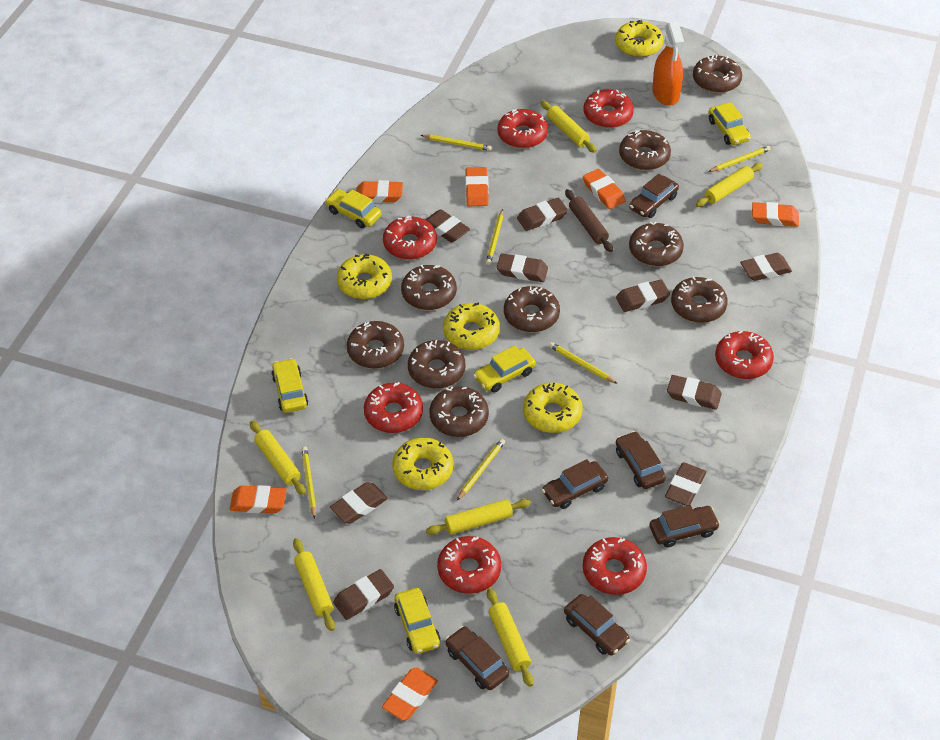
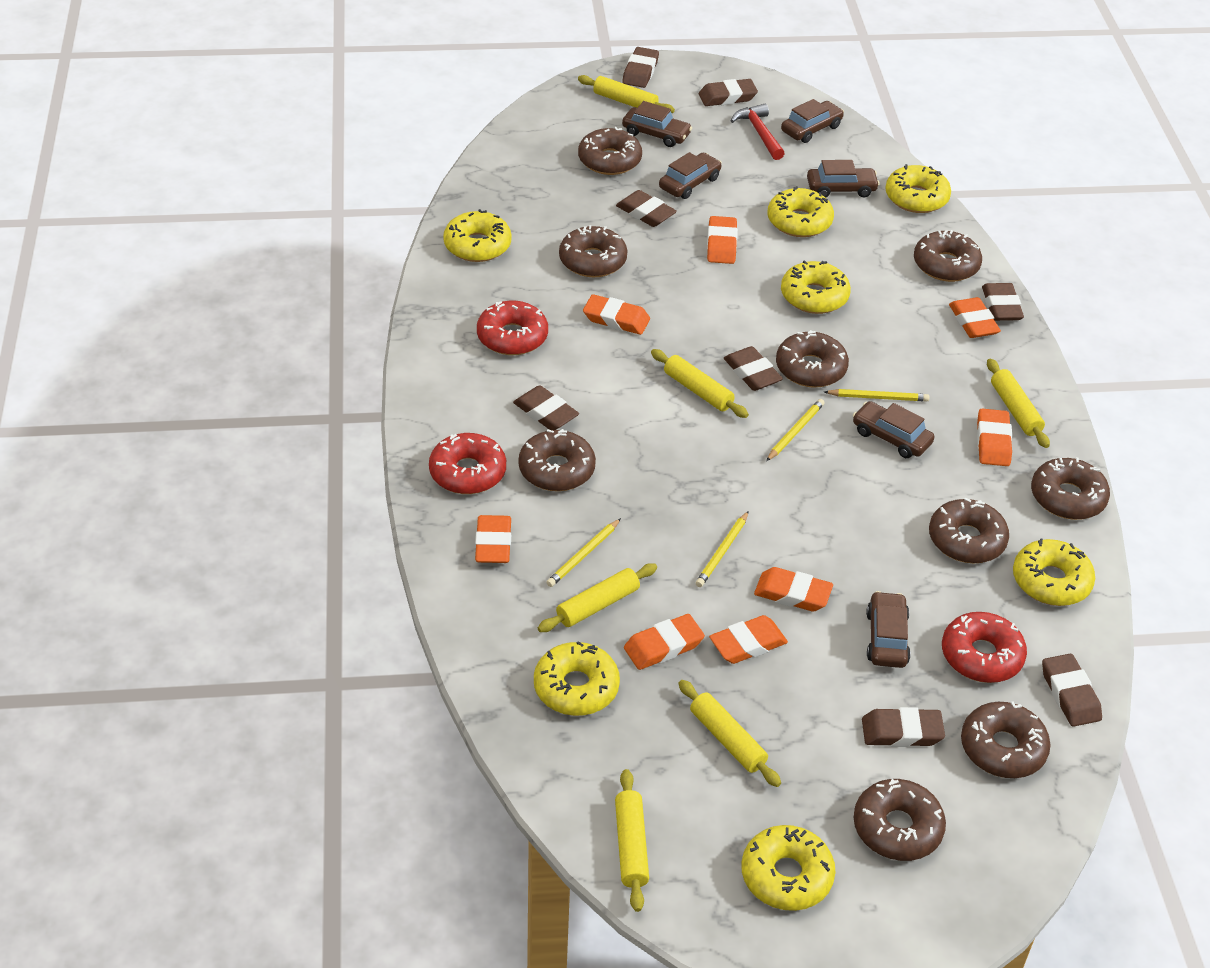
brown eraser: 9 -> 8
brown rolling pin: 1 -> 0
orange eraser: 6 -> 8
orange spray bottle: 1 -> 0
red donut: 7 -> 3
red hammer: 0 -> 1
yellow car: 5 -> 0
yellow donut: 5 -> 7
yellow pencil: 6 -> 4

